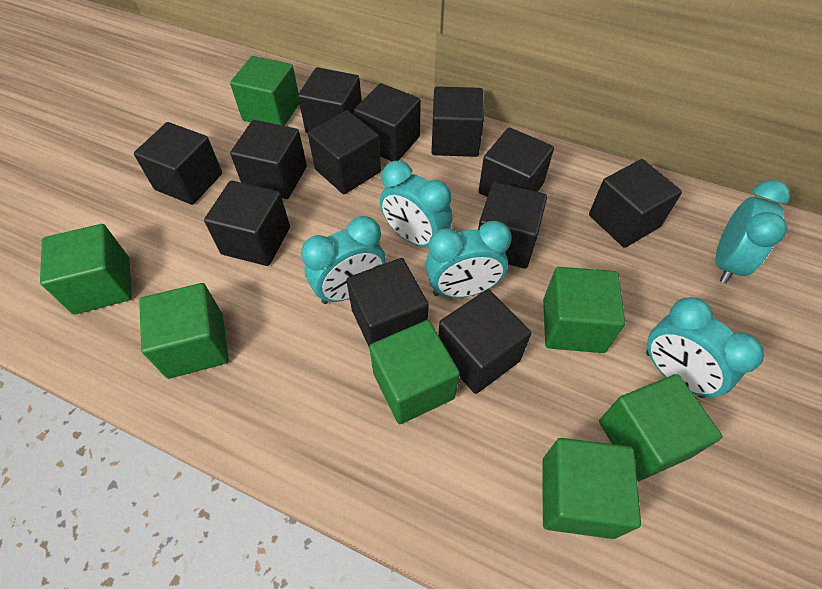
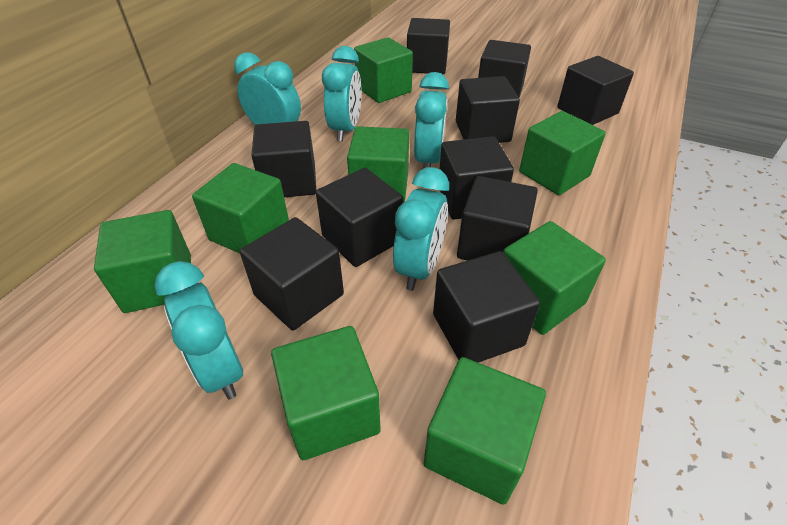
black cube: 12 -> 10
green cube: 7 -> 8

